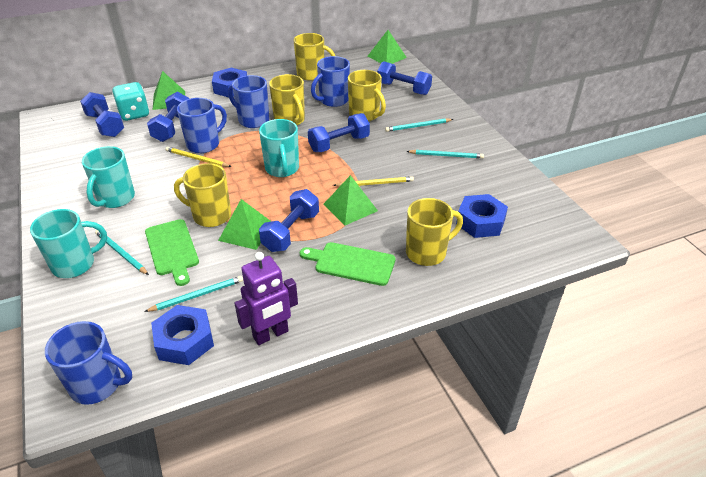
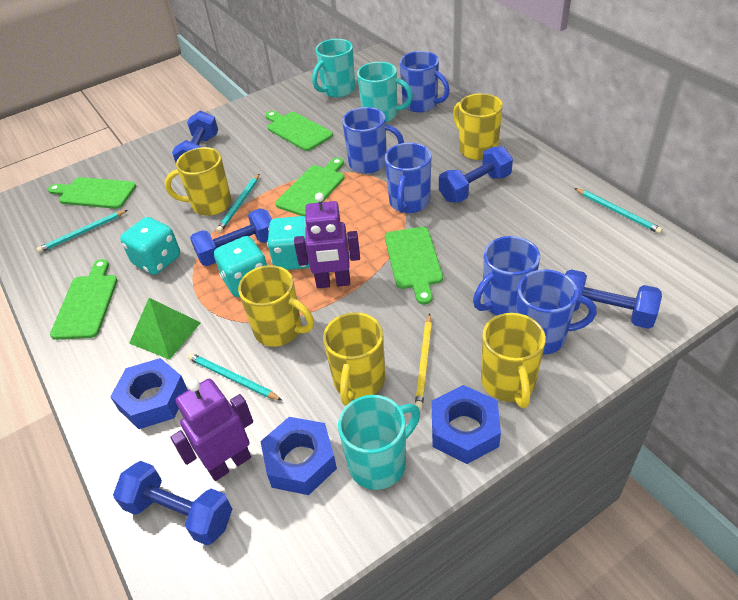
blue mug: 4 -> 5
green cutting board: 2 -> 5
green pyramid: 4 -> 1
purple robot: 1 -> 2
turquoise dice: 1 -> 3
yellow pencil: 2 -> 1

